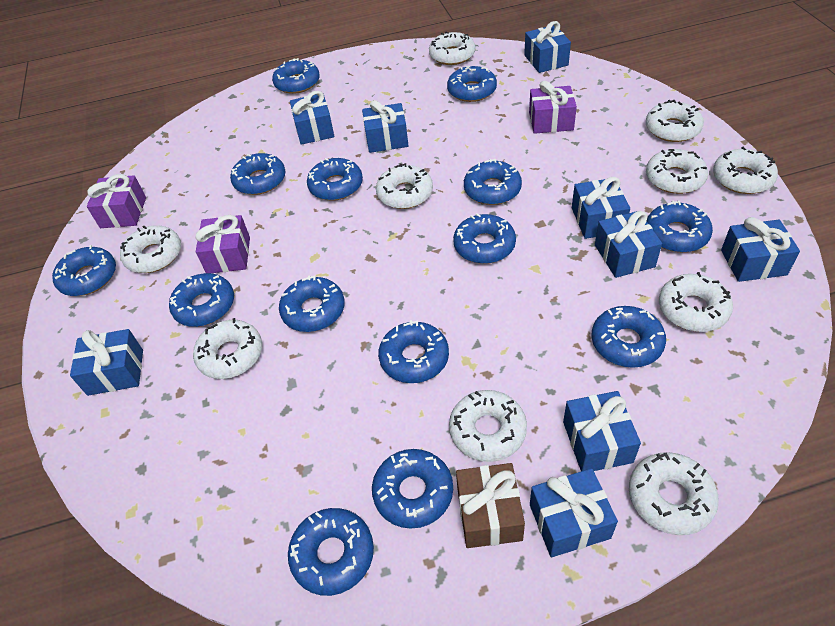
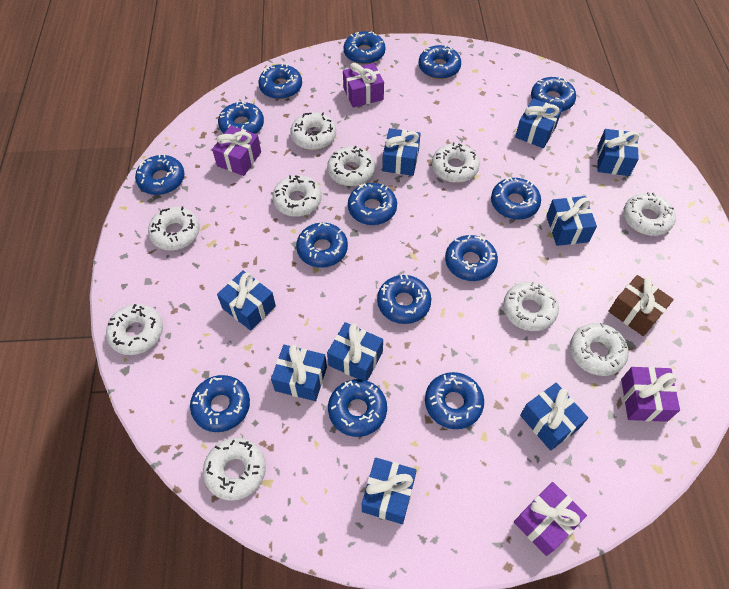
purple gift: 3 -> 4

